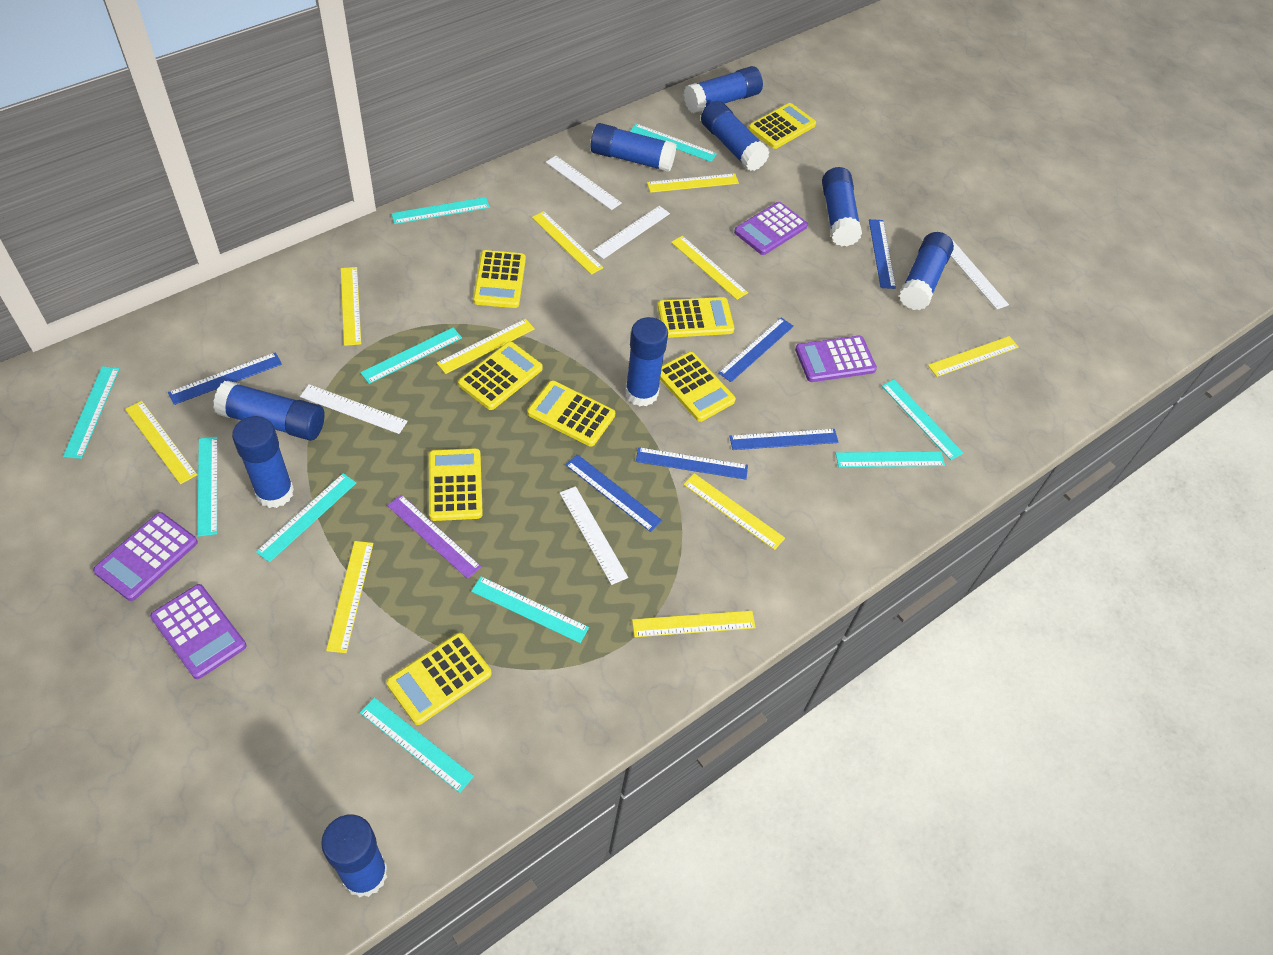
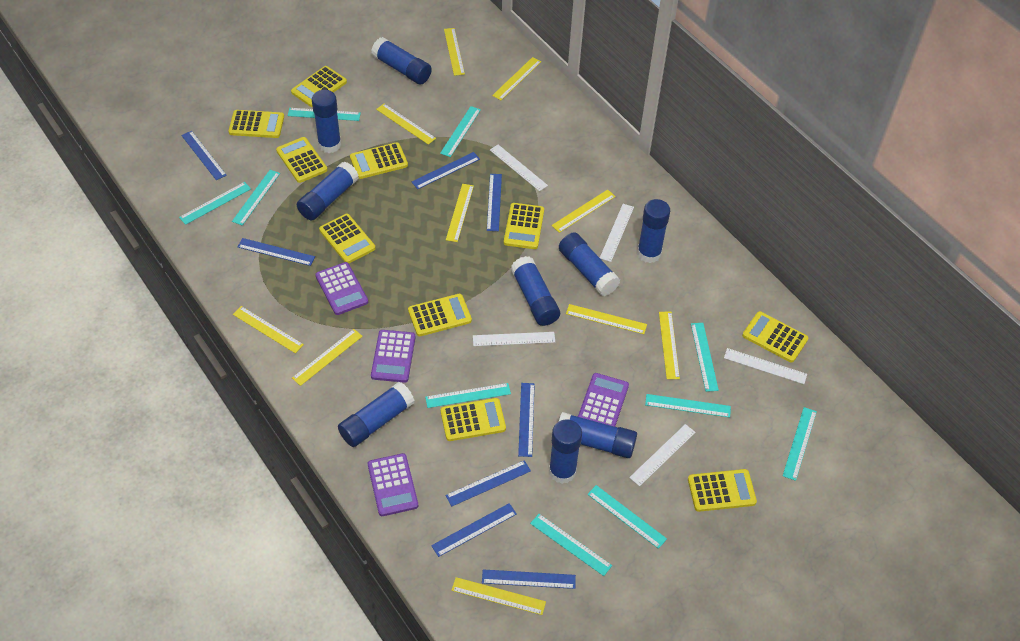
blue ruler: 6 -> 8
purple ruler: 1 -> 0
yellow calculator: 8 -> 10

